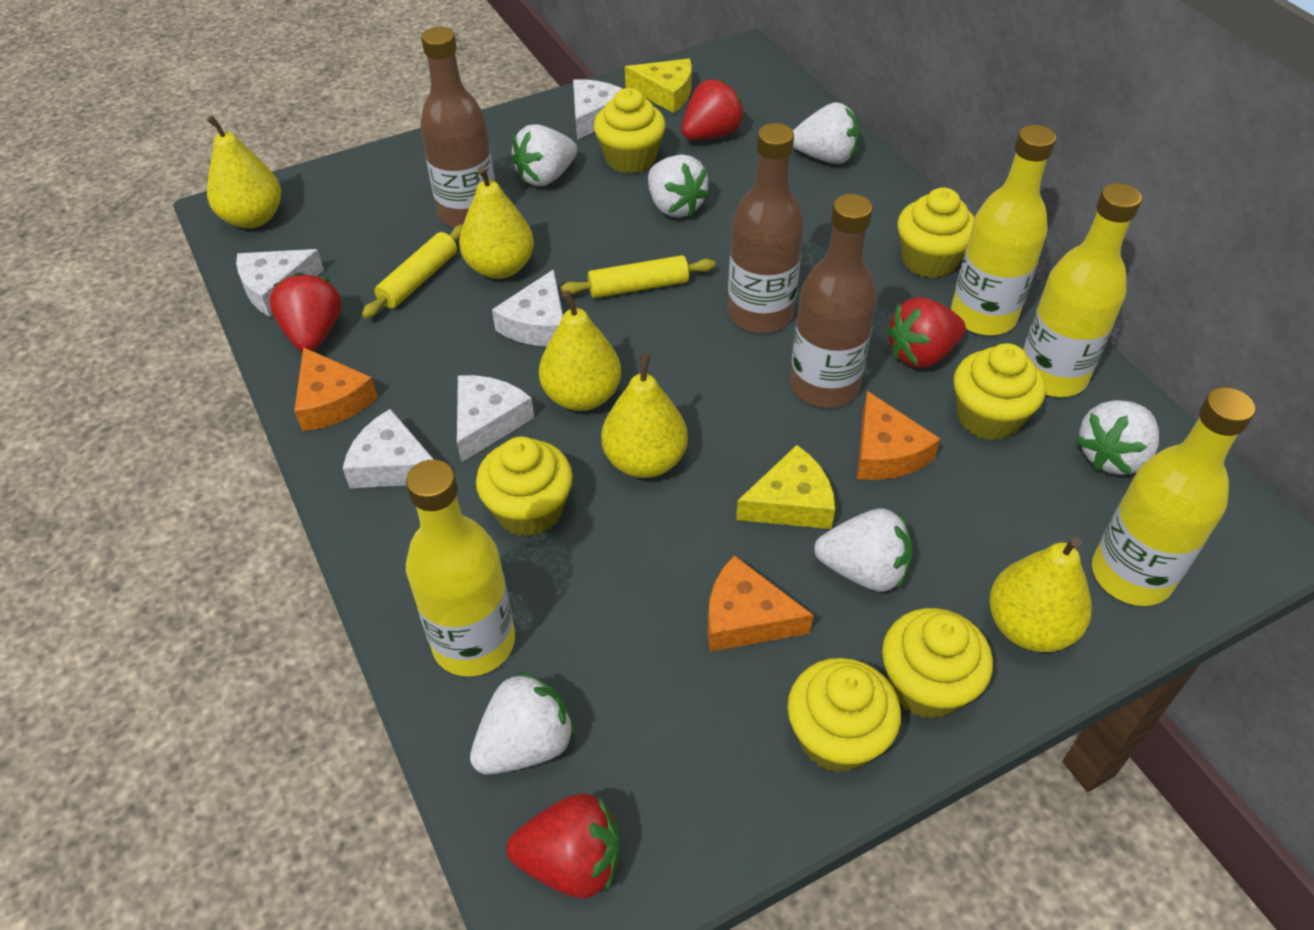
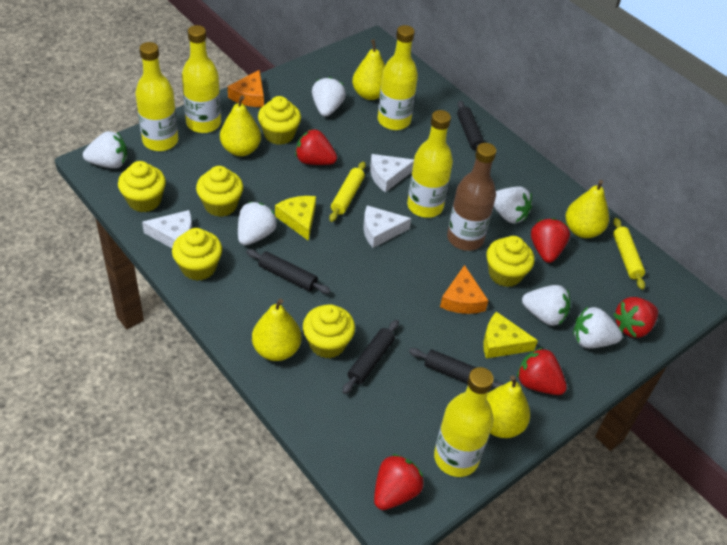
black rolling pin: 0 -> 4
brown bottle: 3 -> 1
orange cheese: 3 -> 2
red strawberry: 4 -> 5
white cheese: 5 -> 3
yellow bottle: 4 -> 5

